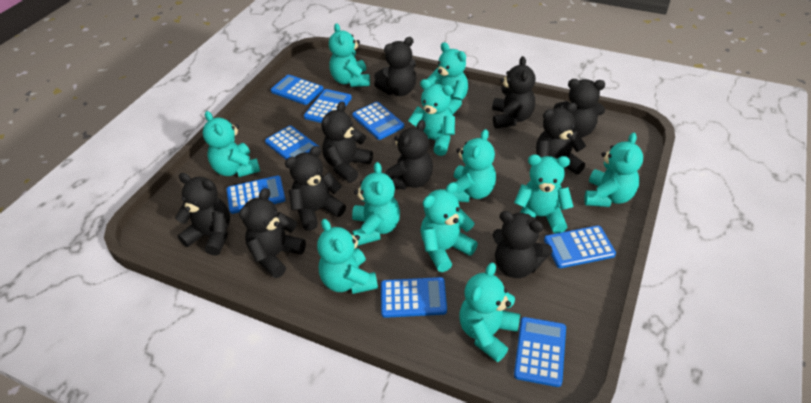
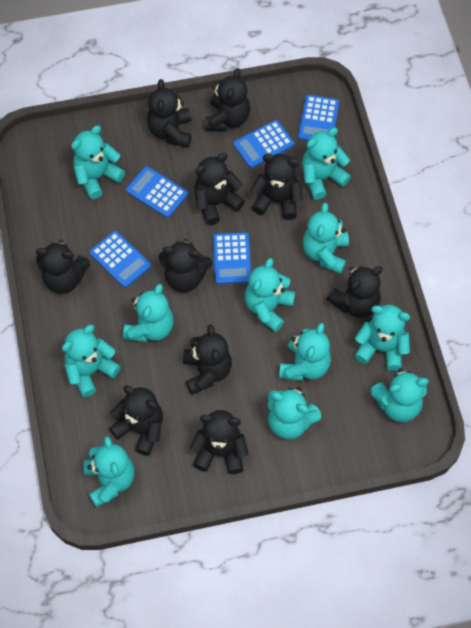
blue calculator: 8 -> 5

